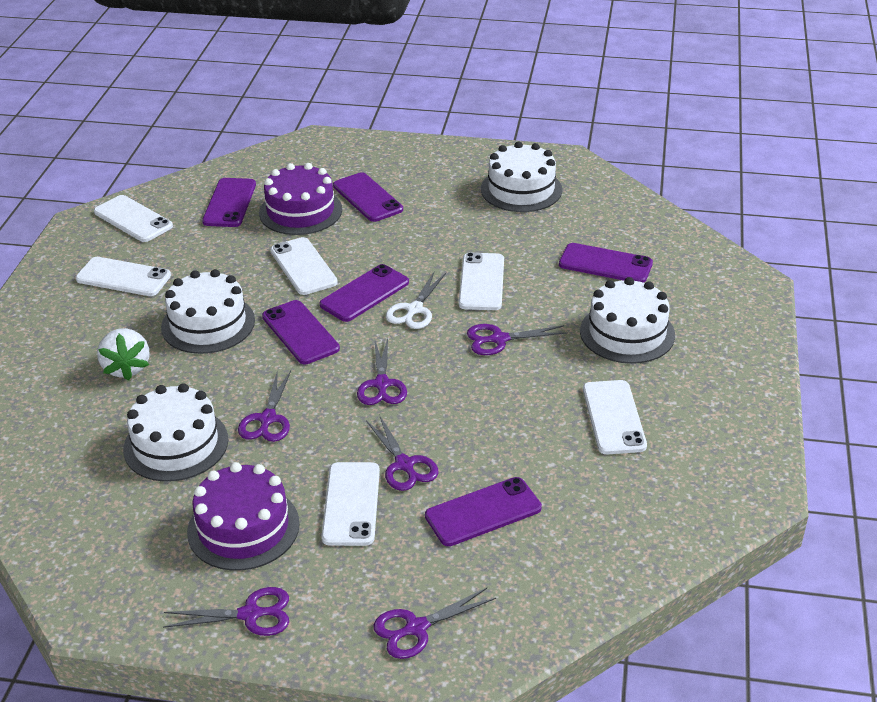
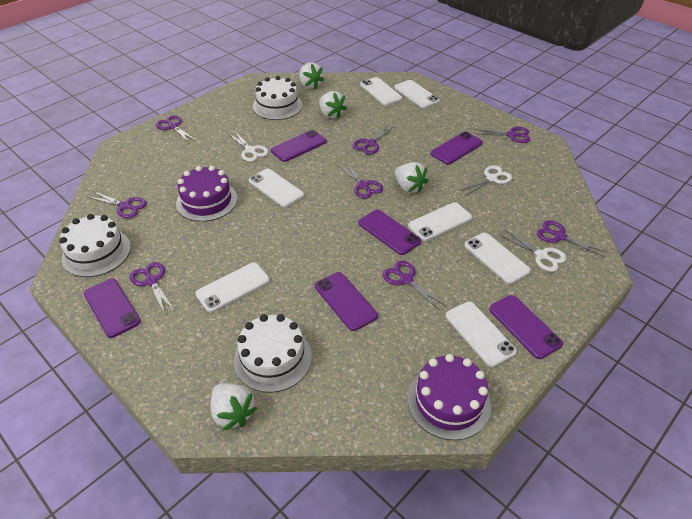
purple scissors: 6 -> 8
white cake: 4 -> 3
white phone: 6 -> 7
white scissors: 1 -> 3
white strawberry: 1 -> 4

